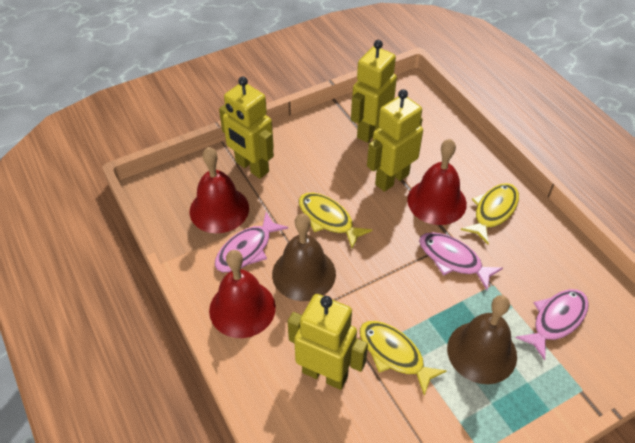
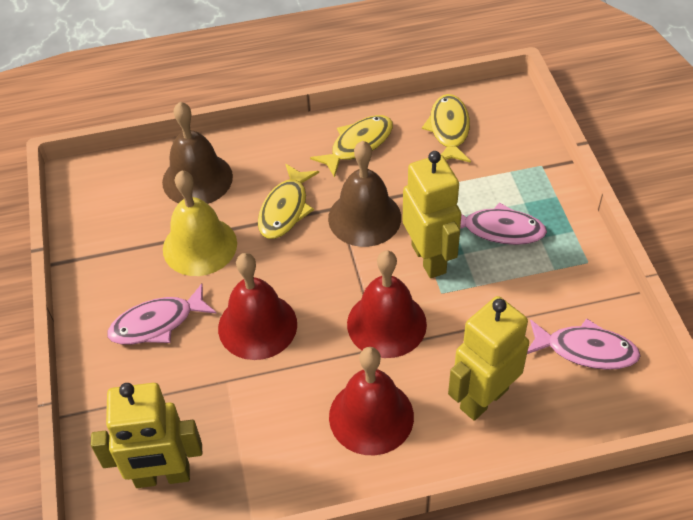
yellow bell: 0 -> 1
yellow robot: 4 -> 3

